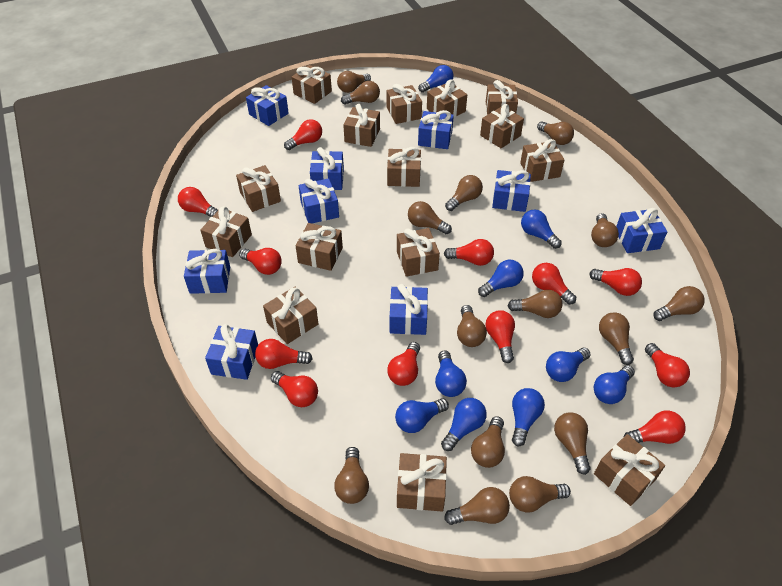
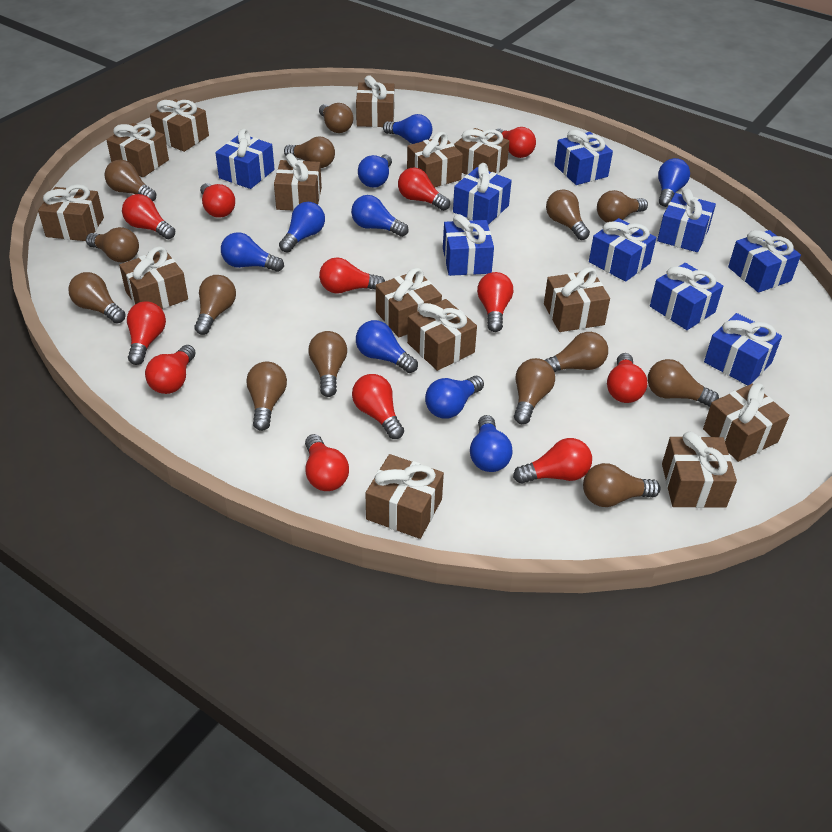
brown gift: 15 -> 14
brown light bulb: 15 -> 14

